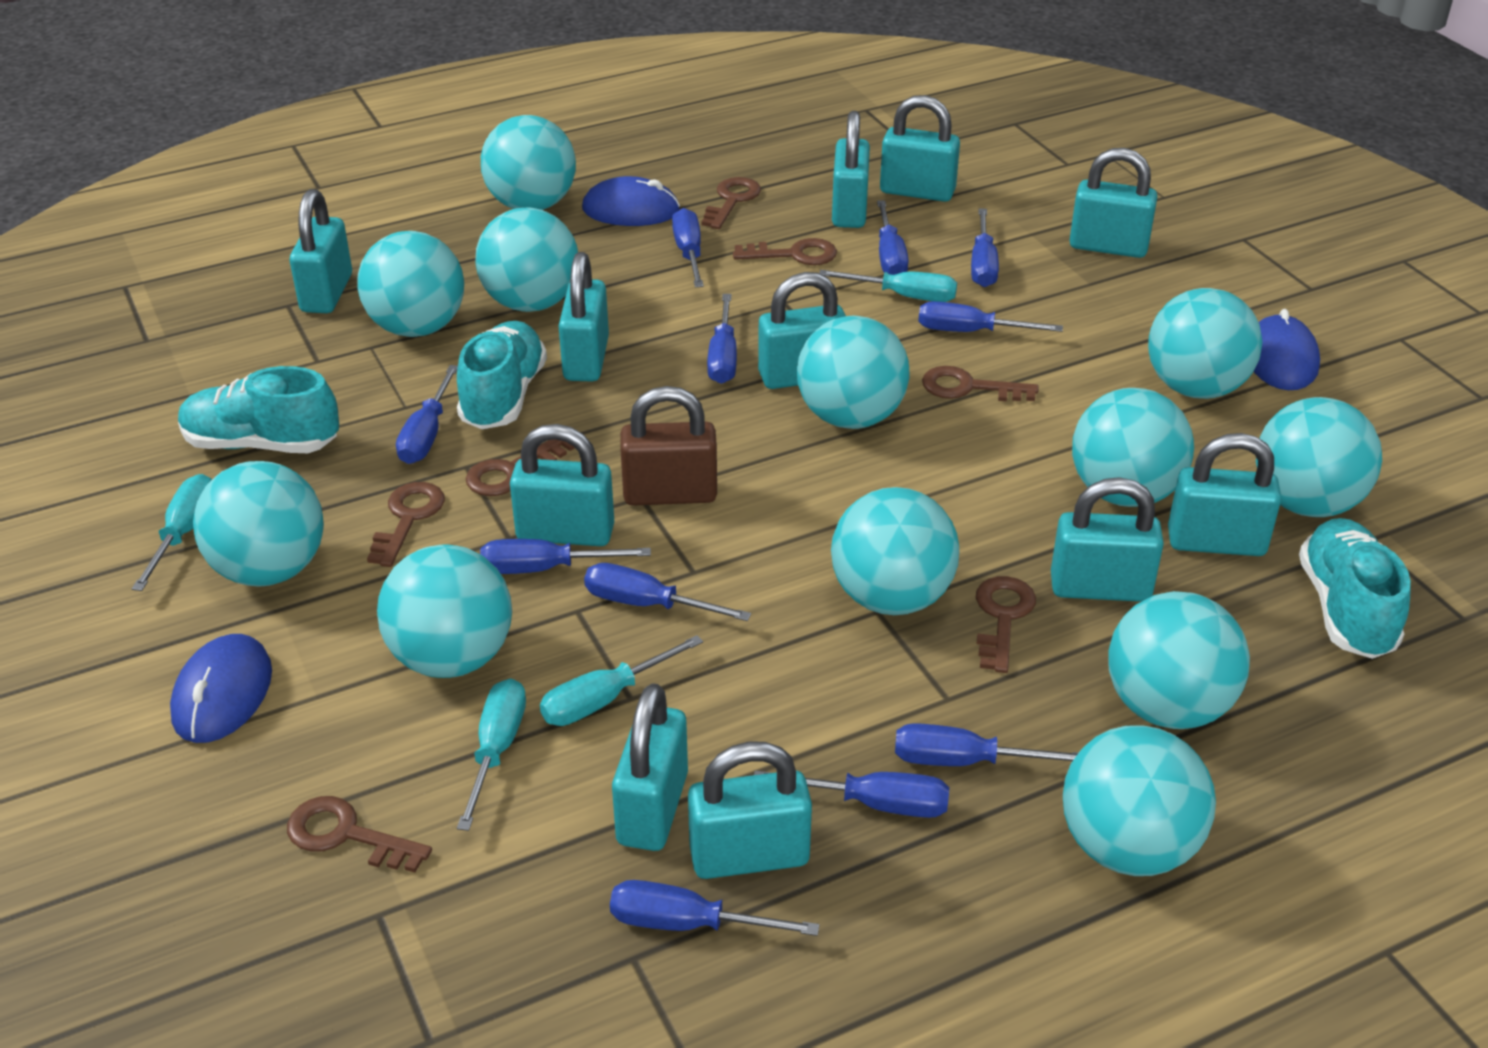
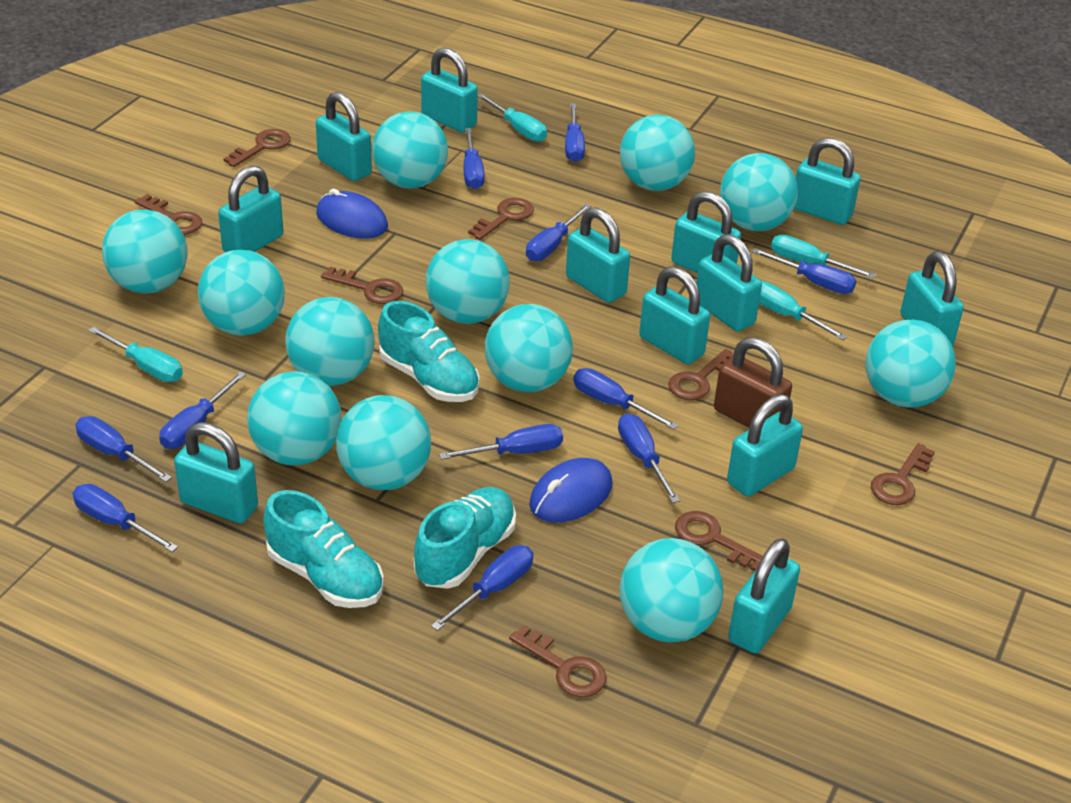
blue mouse: 3 -> 2
brown key: 7 -> 8
turquoise padlock: 11 -> 12

